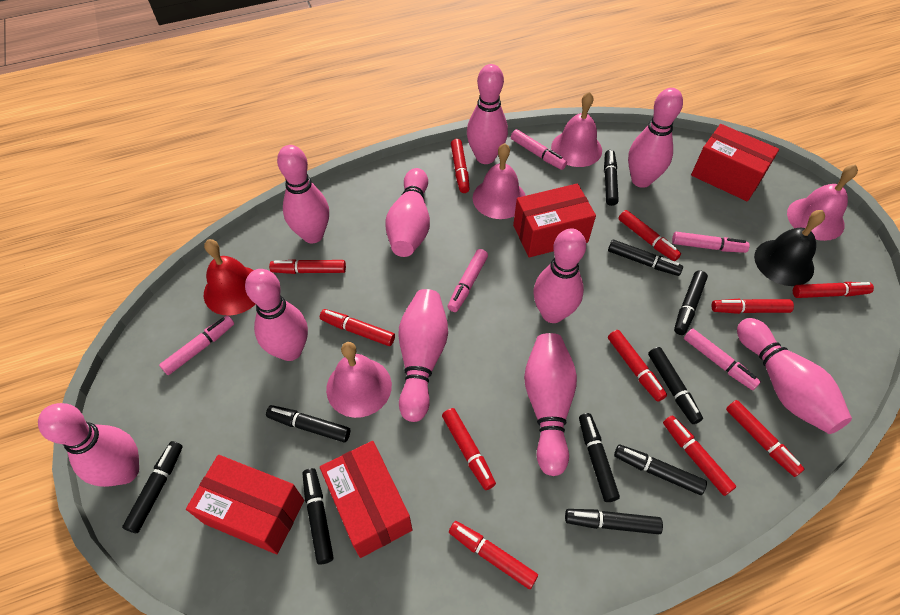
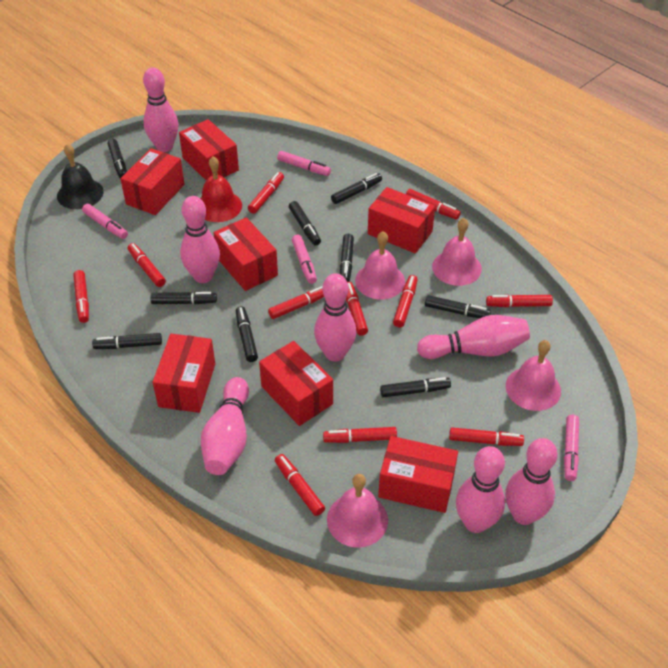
black marker: 10 -> 9
pink bowling pin: 10 -> 7
pink marker: 5 -> 4
red box: 4 -> 7

